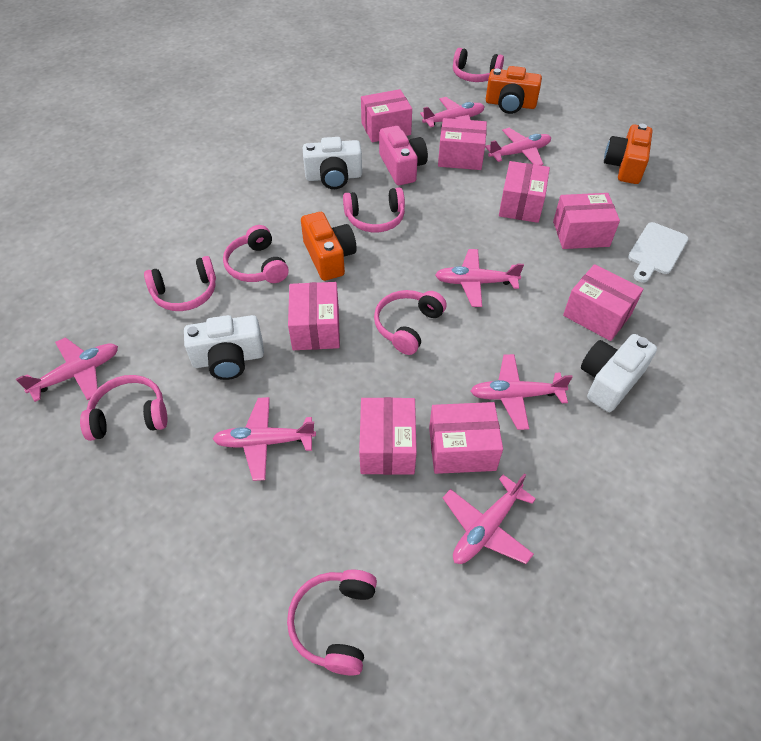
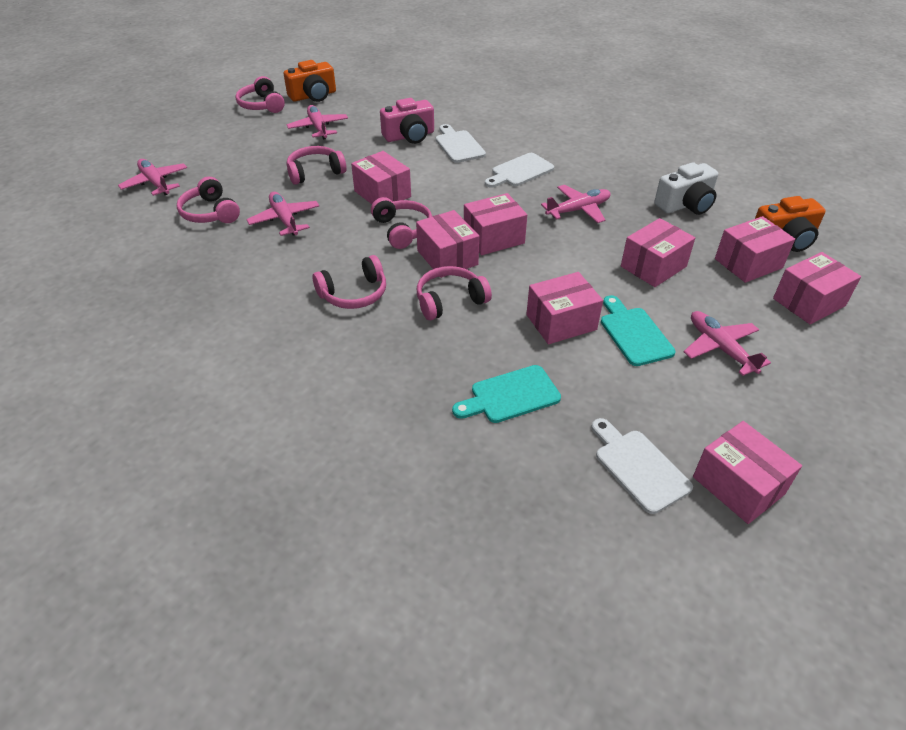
orange camera: 3 -> 2
pink headphones: 7 -> 6
pink plane: 7 -> 5
turquoise cutting board: 0 -> 2
white camera: 3 -> 1
white cutting board: 1 -> 3

